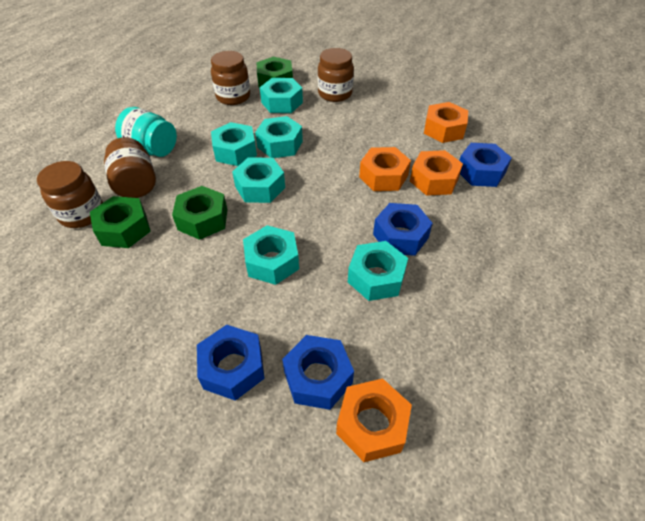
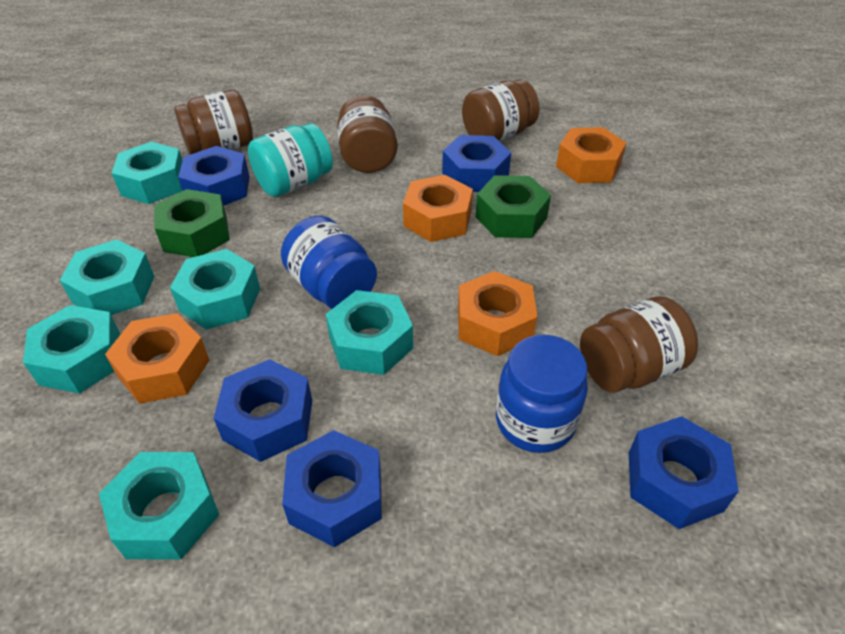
blue jar: 0 -> 2
blue nut: 4 -> 5
green nut: 3 -> 2

